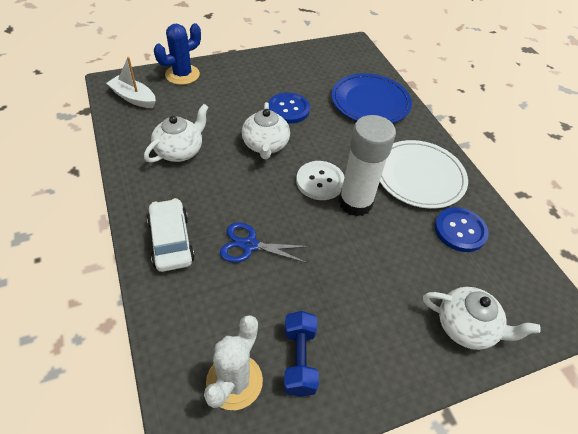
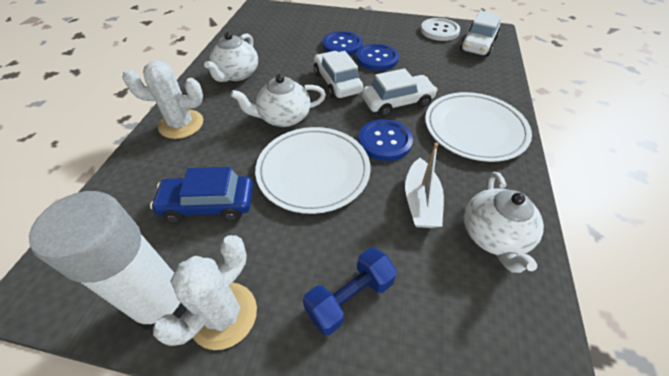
blue button: 2 -> 3
blue cactus: 1 -> 0
blue car: 0 -> 1
blue plate: 1 -> 0
blue scissors: 1 -> 0
white cactus: 1 -> 2
white car: 1 -> 3
white plate: 1 -> 2

